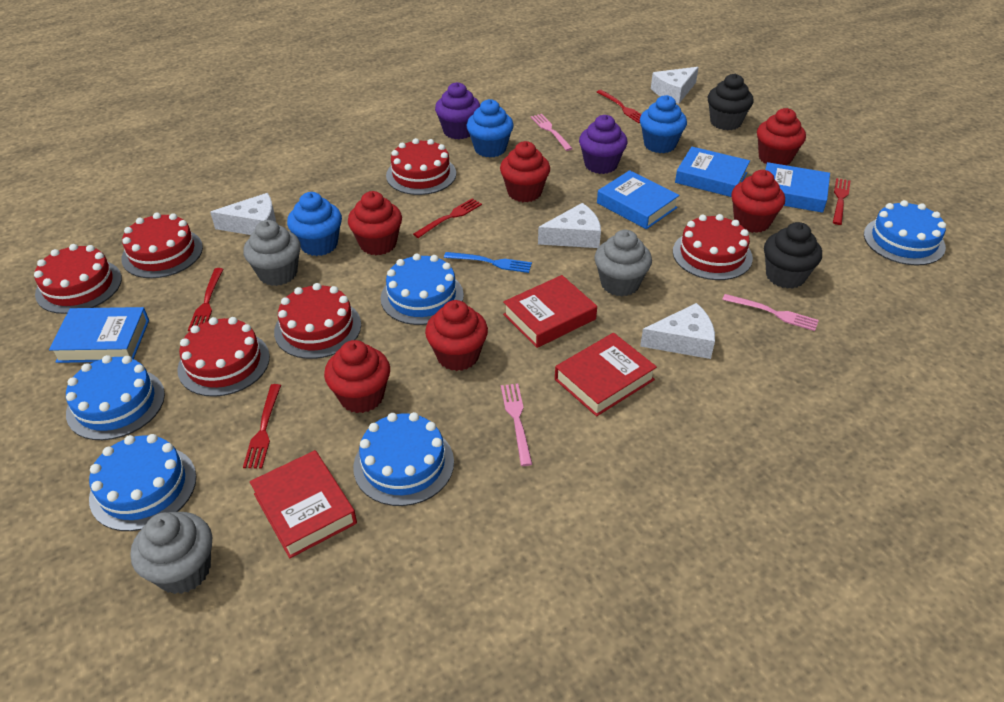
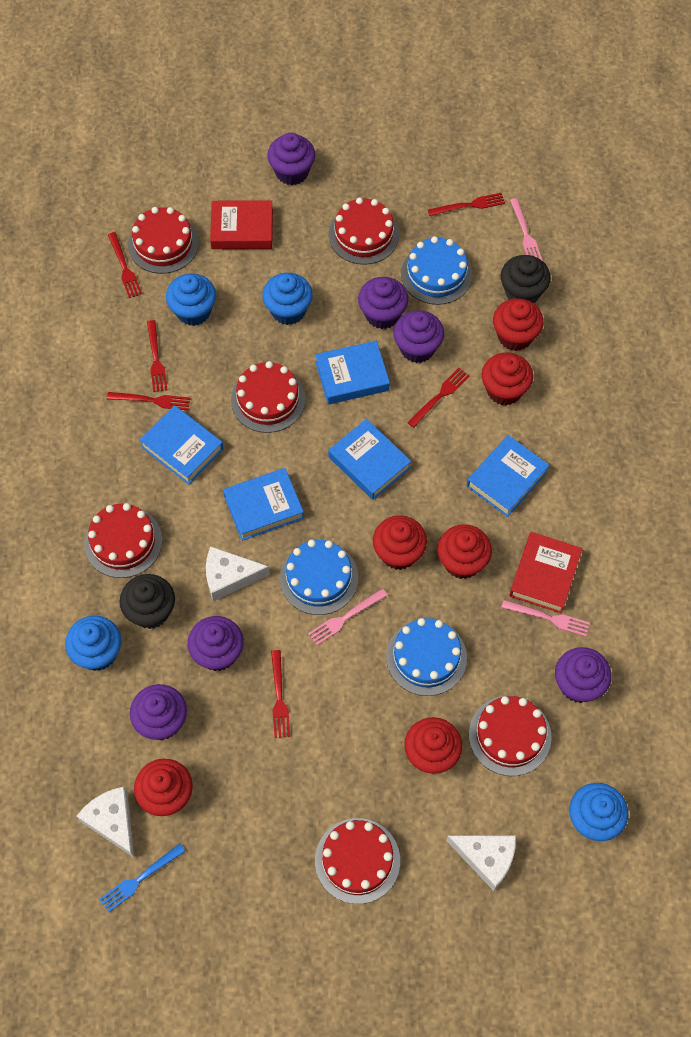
blue book: 4 -> 5
blue cake: 5 -> 3
blue cupcake: 3 -> 4
grey cupcake: 3 -> 0
purple cupcake: 2 -> 6
red book: 3 -> 2
red fork: 5 -> 6
white cheese: 4 -> 3

